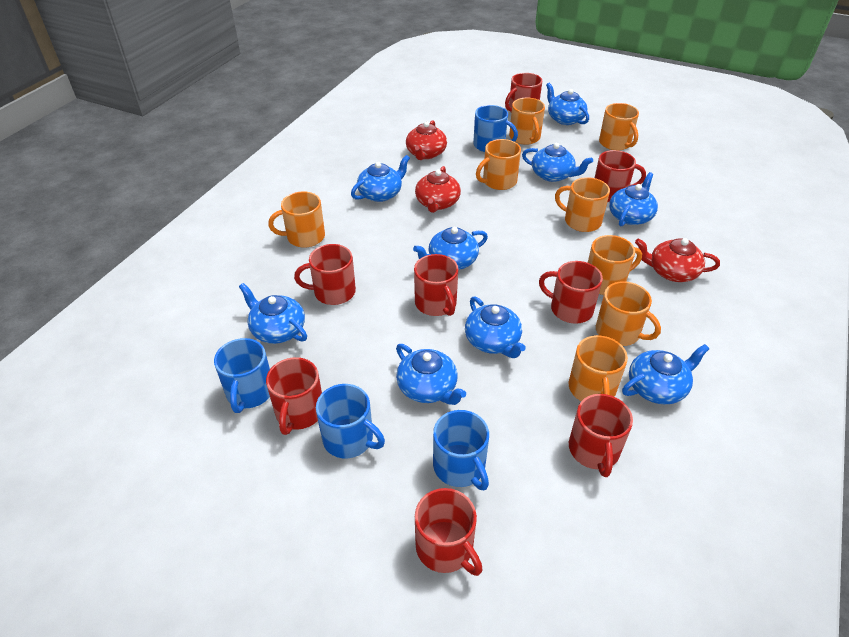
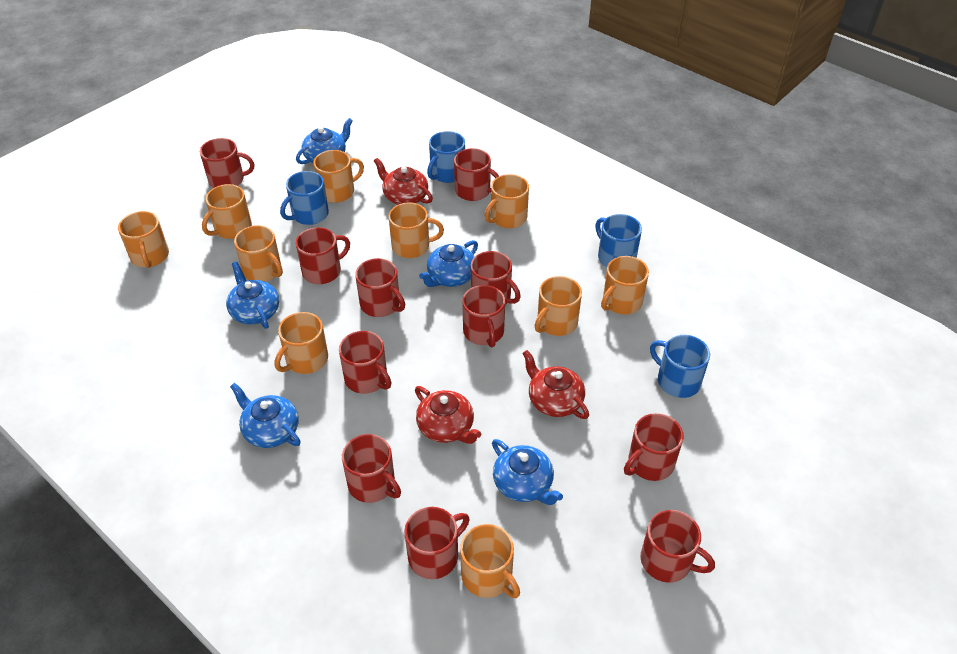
blue teapot: 9 -> 5
orange mug: 8 -> 10
red mug: 8 -> 11

